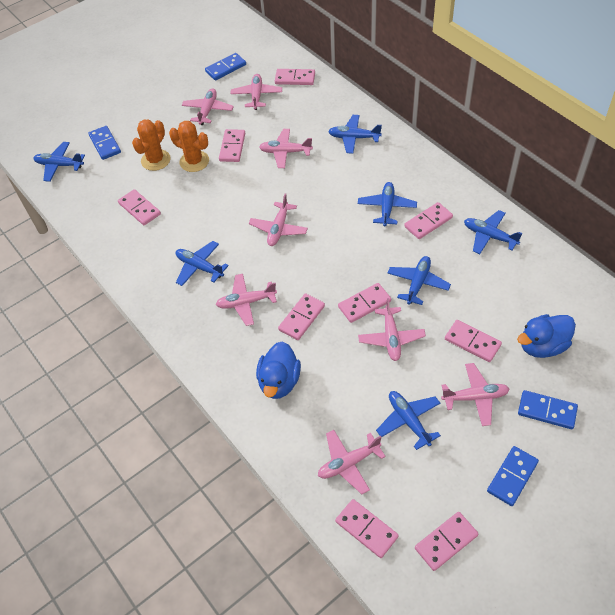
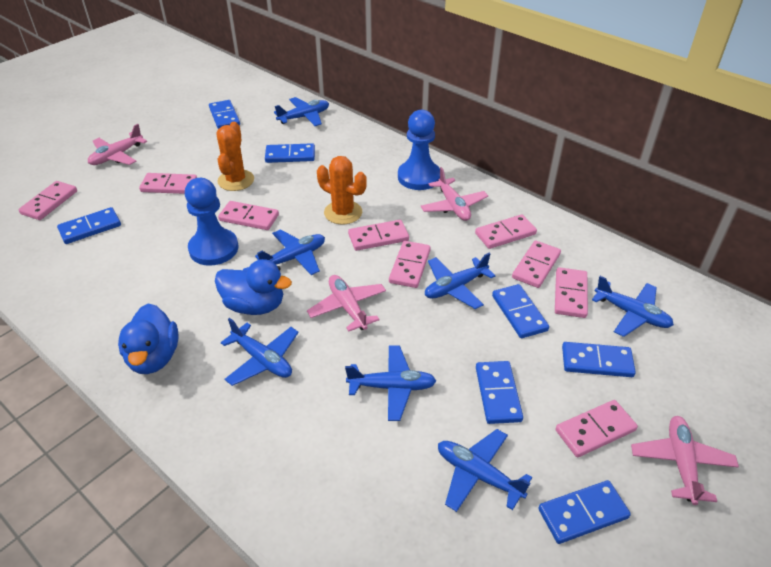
blue domino: 4 -> 7
blue pawn: 0 -> 2
pink plane: 8 -> 4

